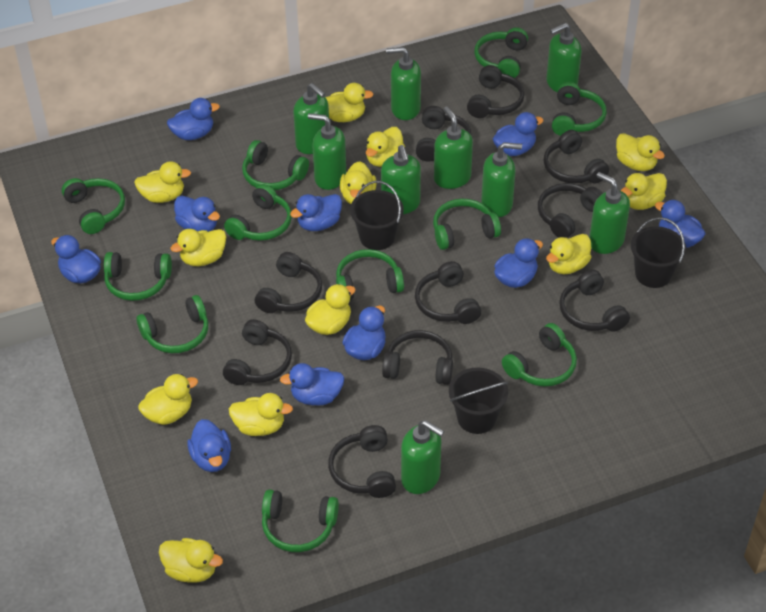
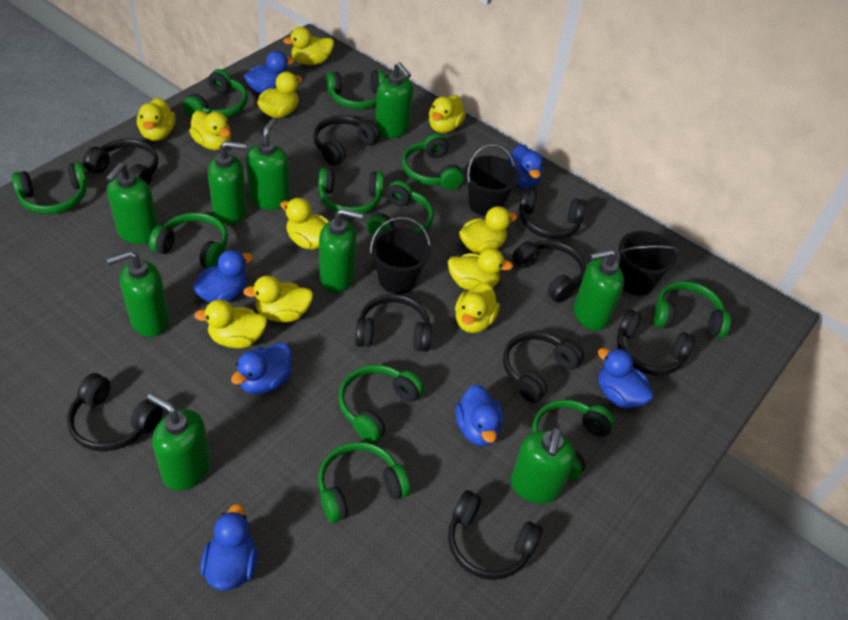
black headphones: 10 -> 9
blue duck: 10 -> 7
yellow duck: 12 -> 11

